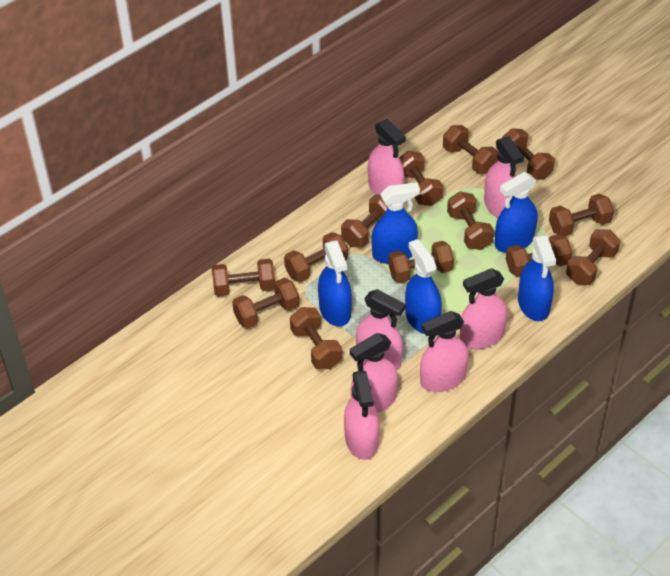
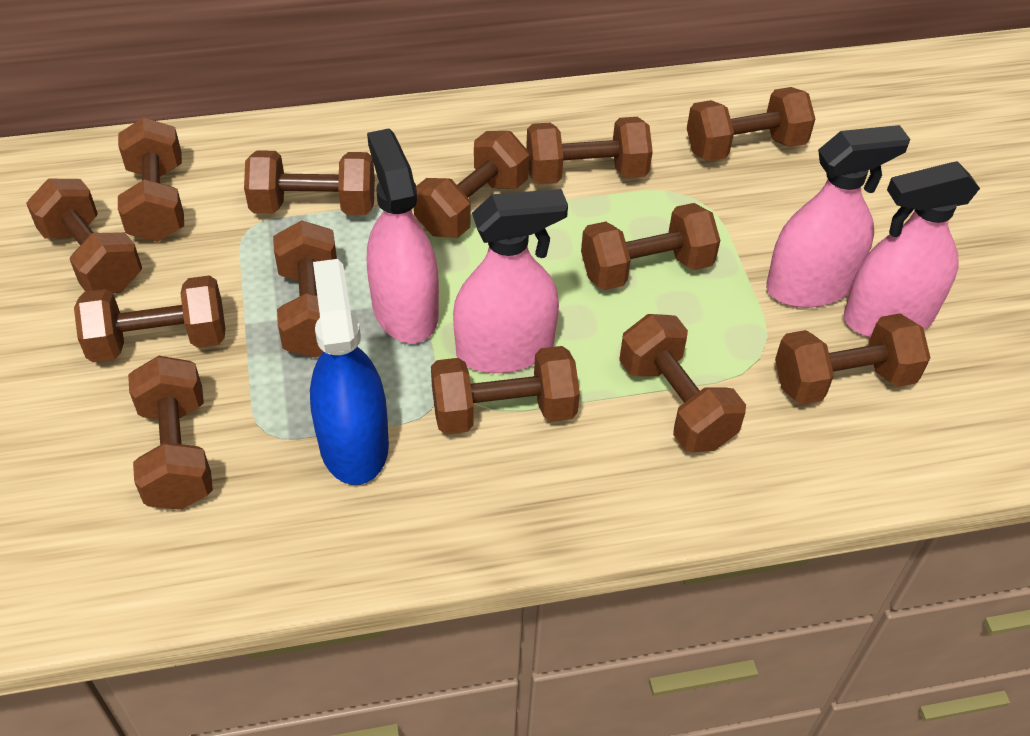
blue spray bottle: 5 -> 1
pink spray bottle: 7 -> 4

